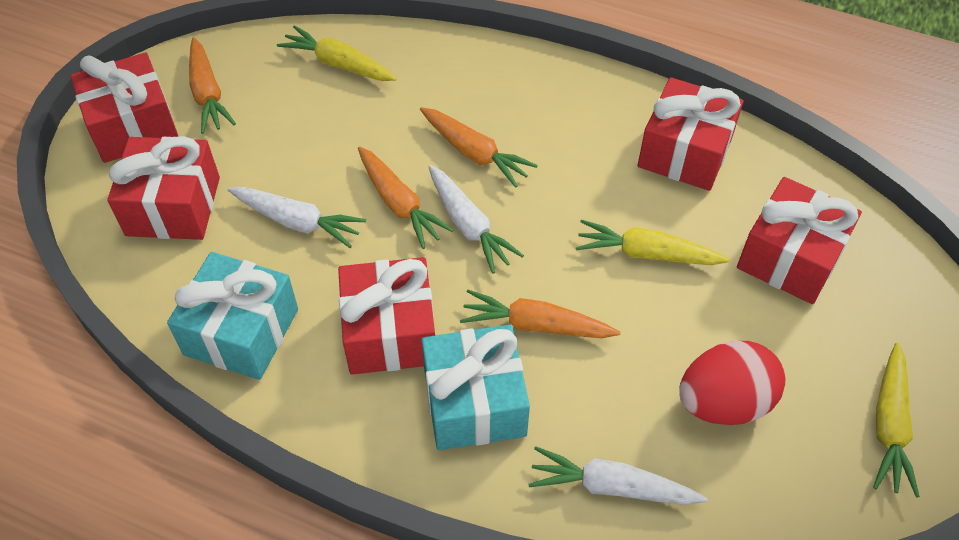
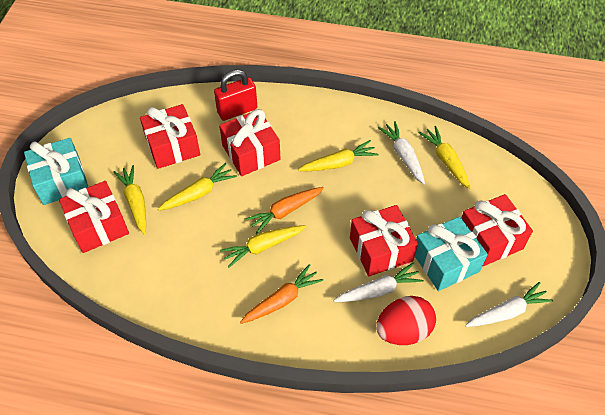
orange carrot: 4 -> 2
red padlock: 0 -> 1
yellow carrot: 3 -> 5

